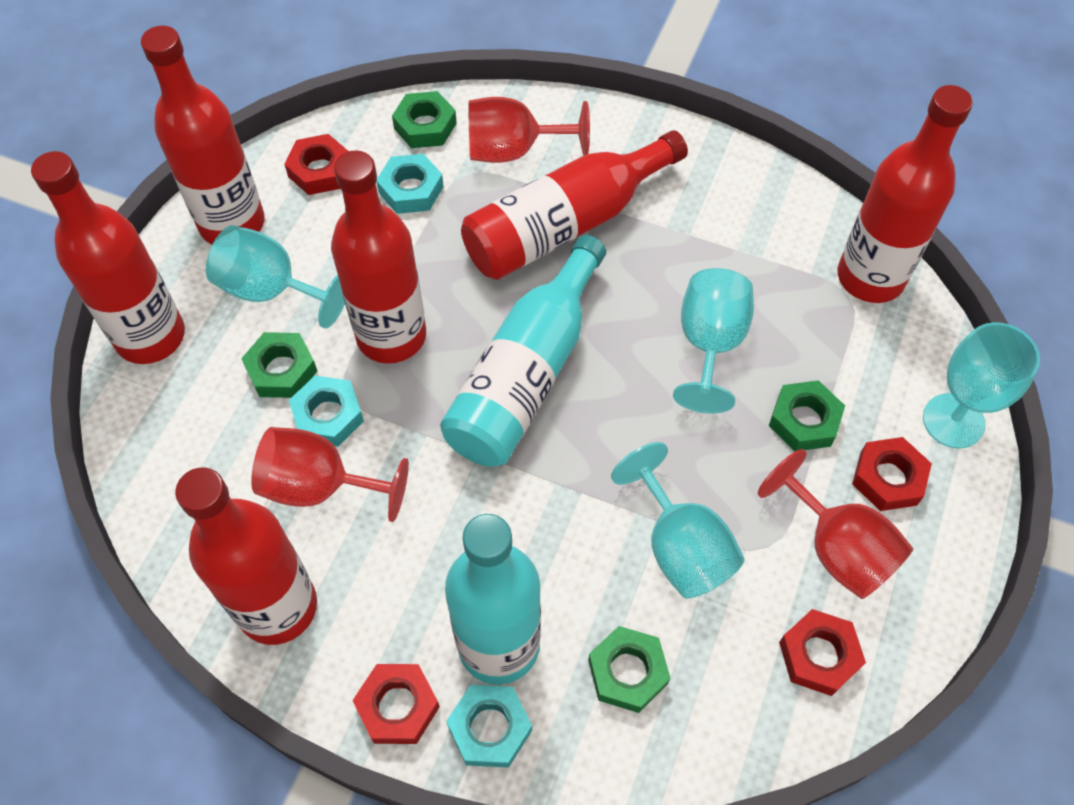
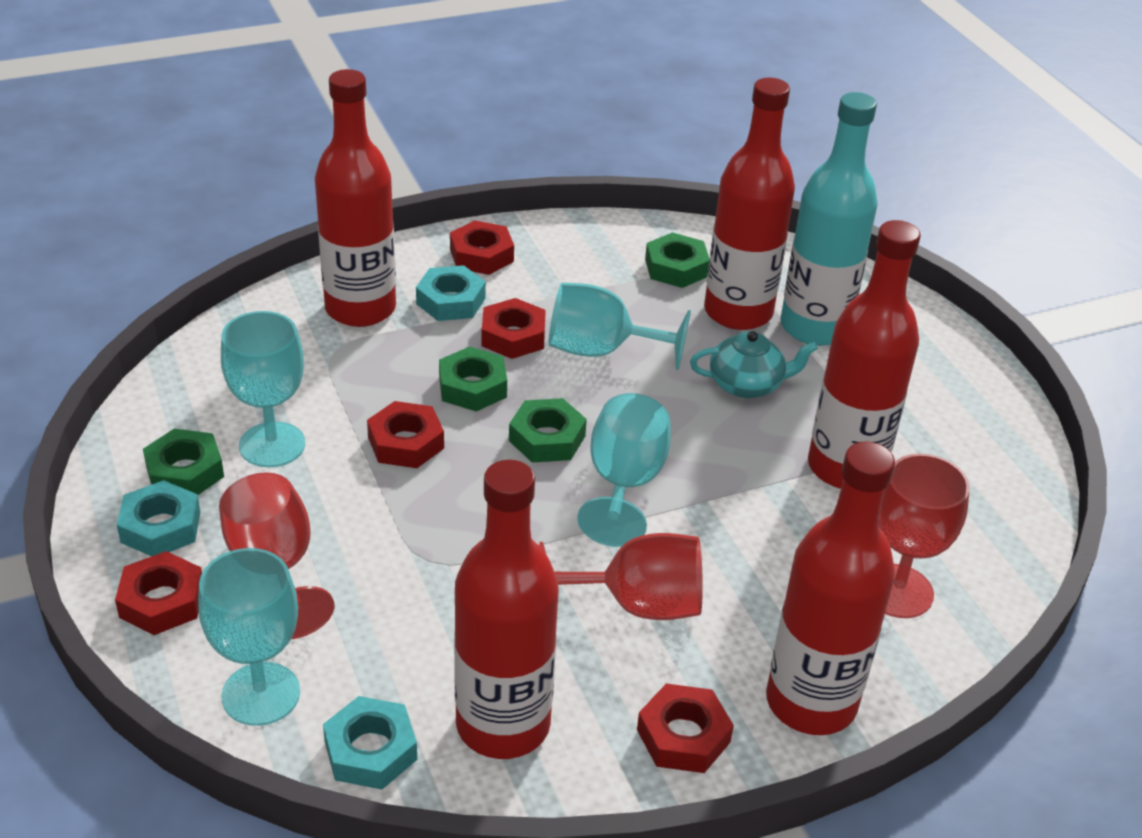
red bottle: 6 -> 5
red nut: 4 -> 5
turquoise bottle: 2 -> 1
turquoise teapot: 0 -> 1

